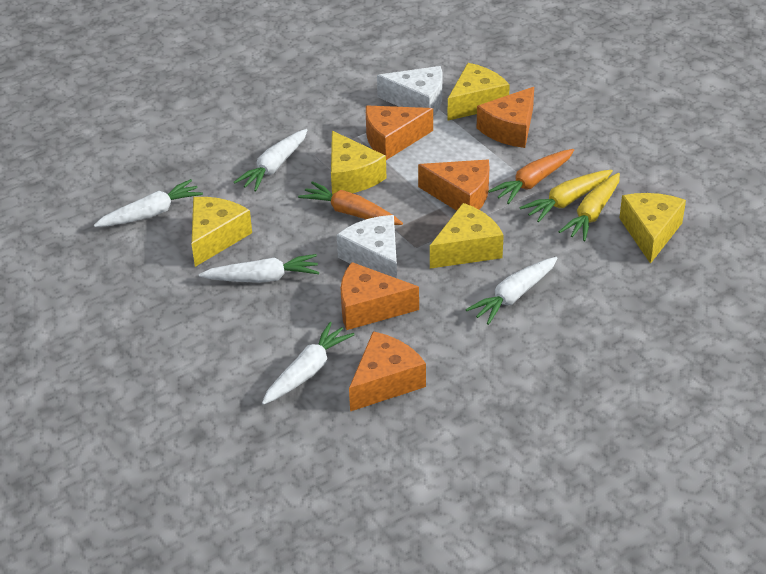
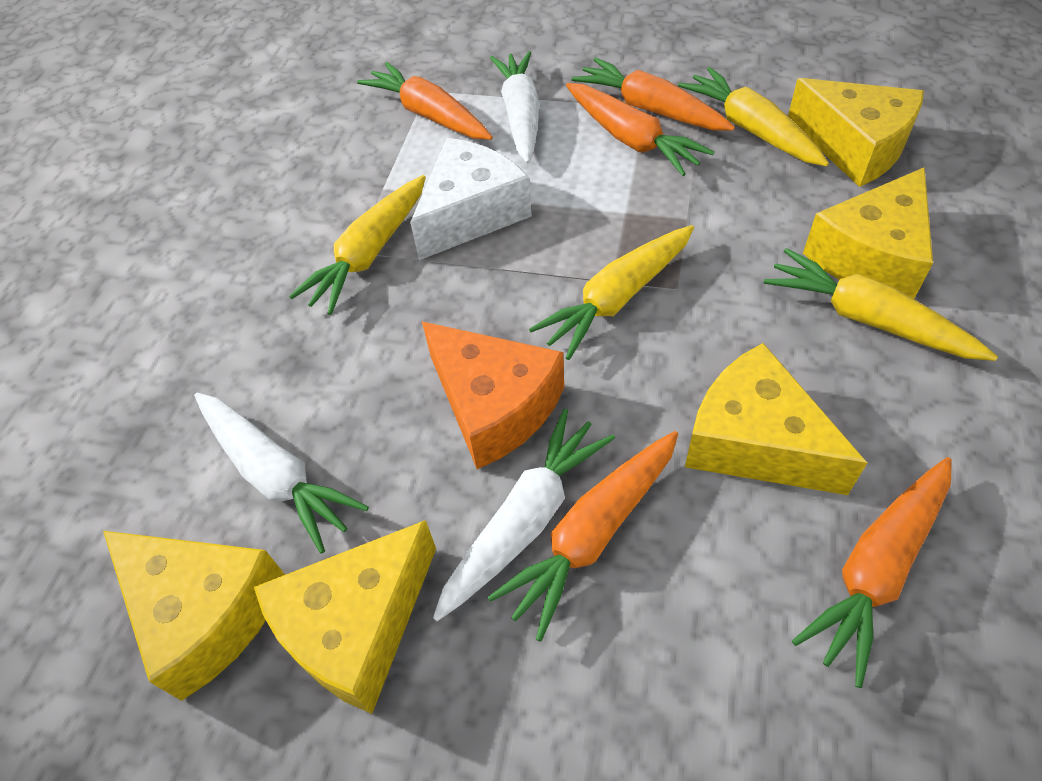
orange carrot: 2 -> 5
orange cheese: 5 -> 1
white carrot: 5 -> 3
white cheese: 2 -> 1
yellow carrot: 2 -> 4

